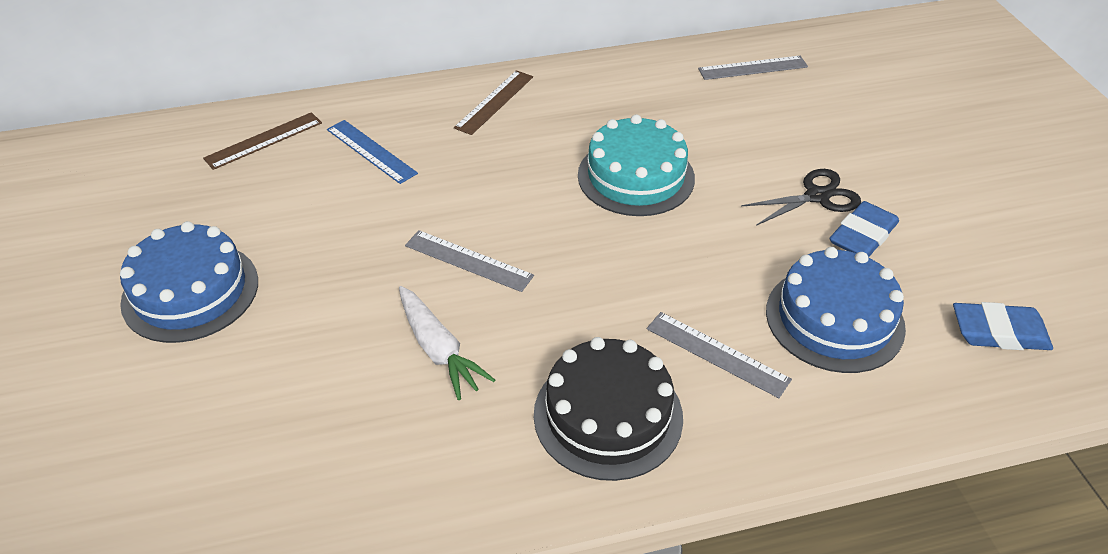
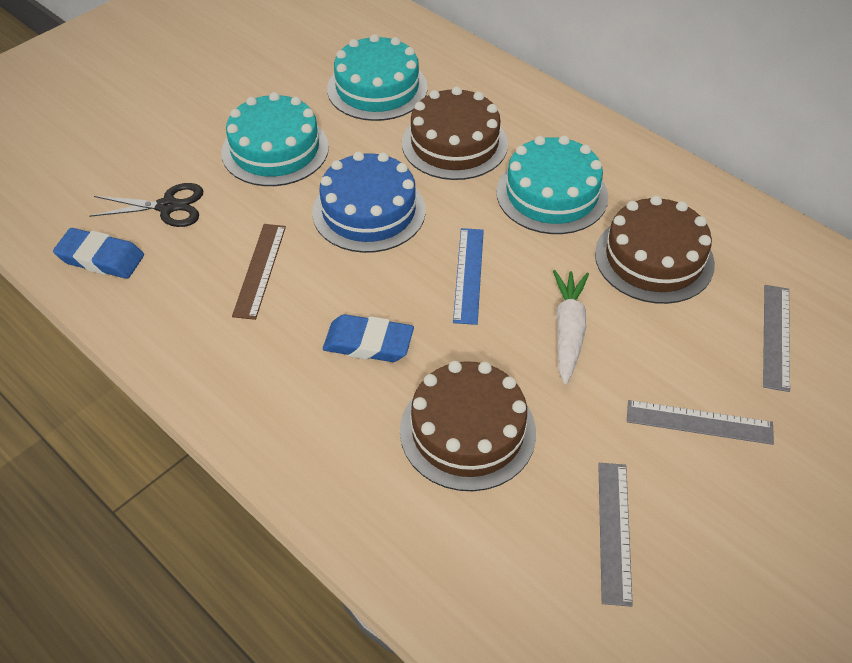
black cake: 1 -> 0
blue cake: 2 -> 1
brown cake: 0 -> 3
brown ruler: 2 -> 1
turquoise cake: 1 -> 3

